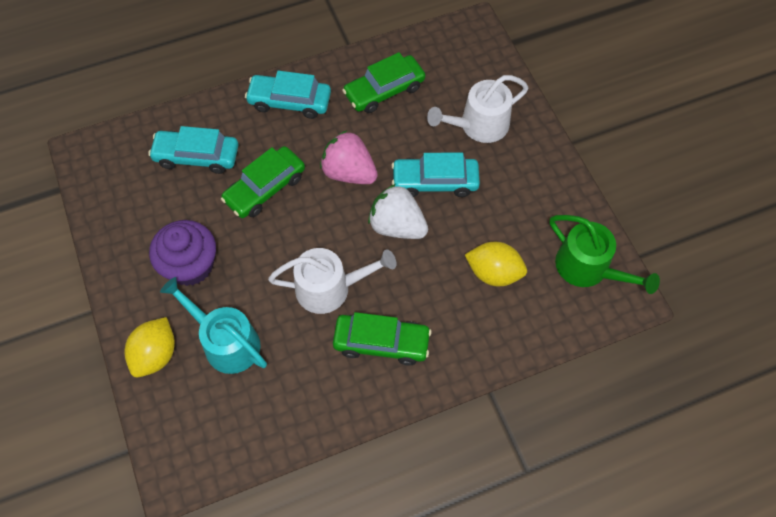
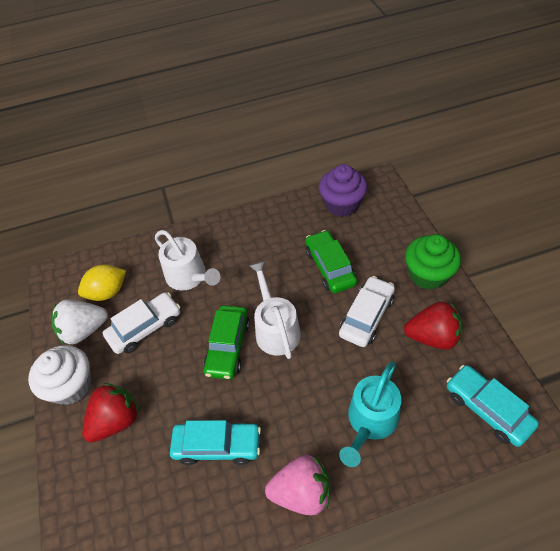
green car: 3 -> 2
green cupcake: 0 -> 1
green watering can: 1 -> 0
red strawberry: 0 -> 2
turquoise car: 3 -> 2
white car: 0 -> 2
white cupcake: 0 -> 1
yellow lemon: 2 -> 1

